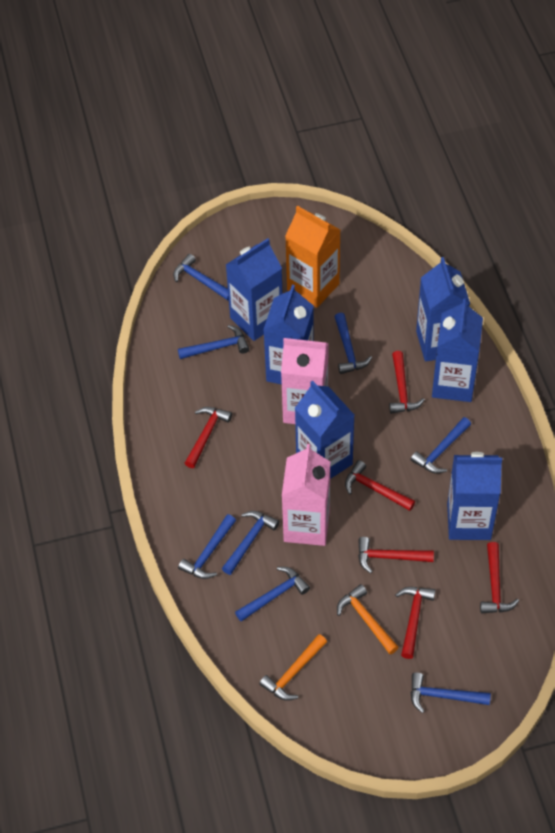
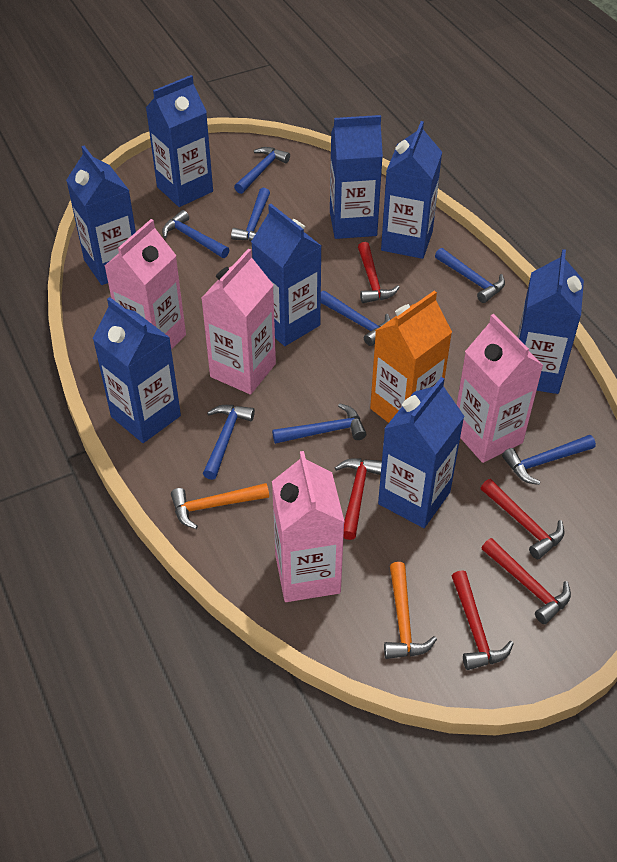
blue carton: 6 -> 8
pink carton: 2 -> 4
red hammer: 6 -> 5

